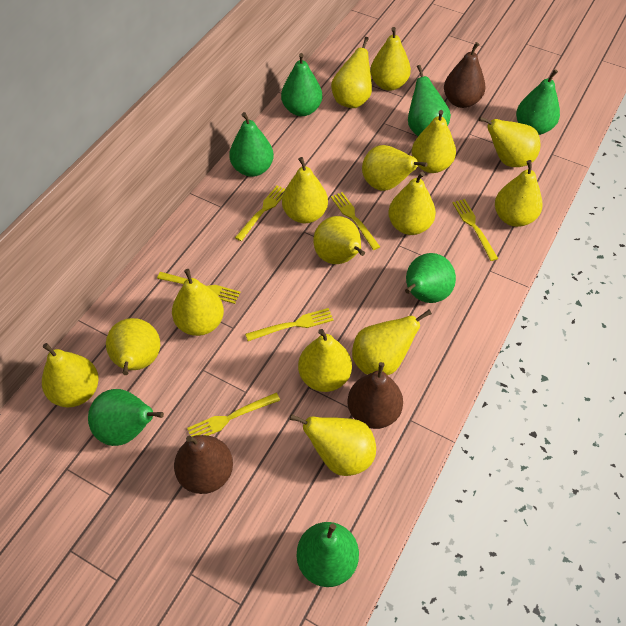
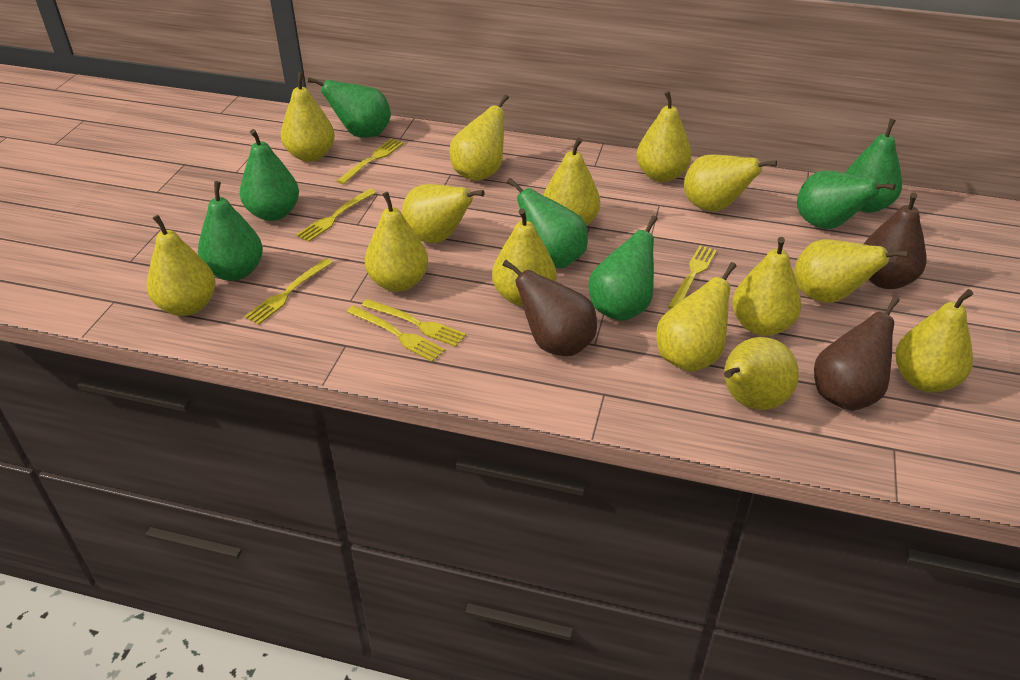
yellow pear: 15 -> 14

